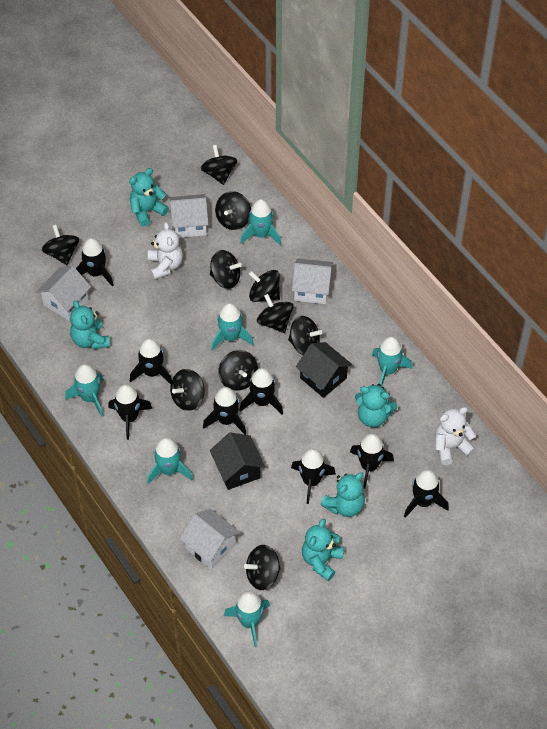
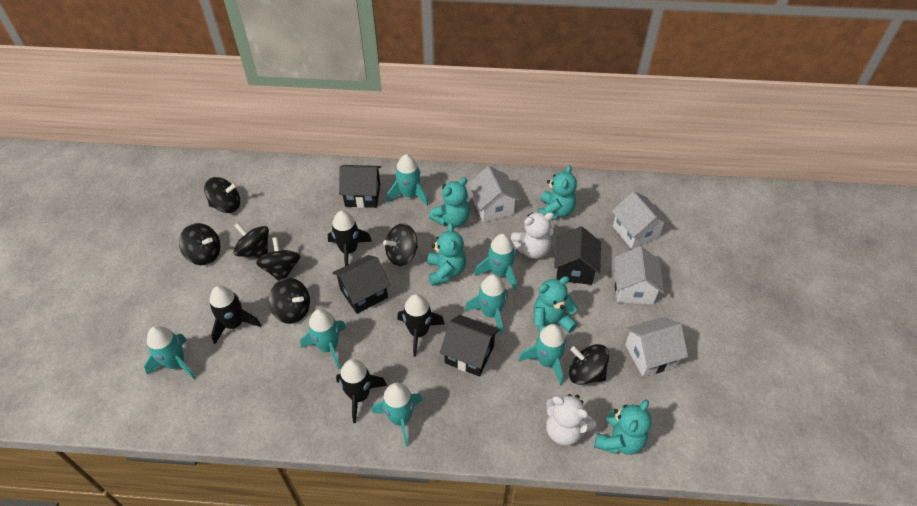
black house: 2 -> 4
black rocket: 8 -> 4
black spinning top: 10 -> 7
turquoise rocket: 6 -> 7

